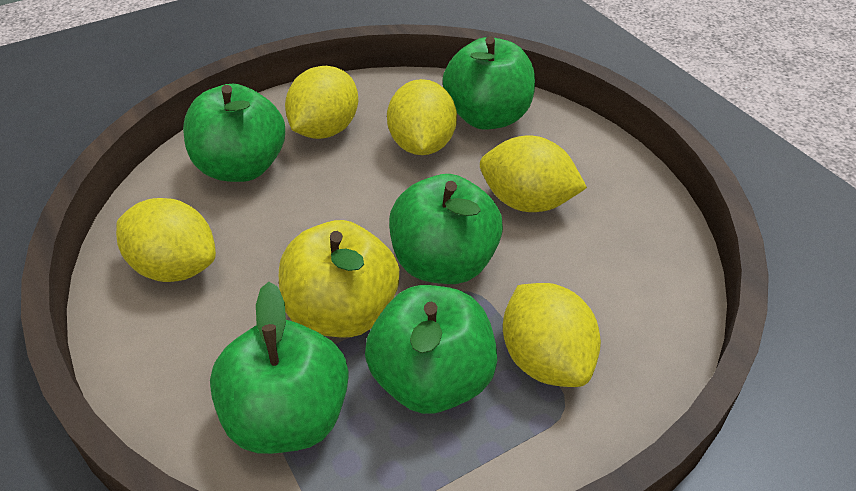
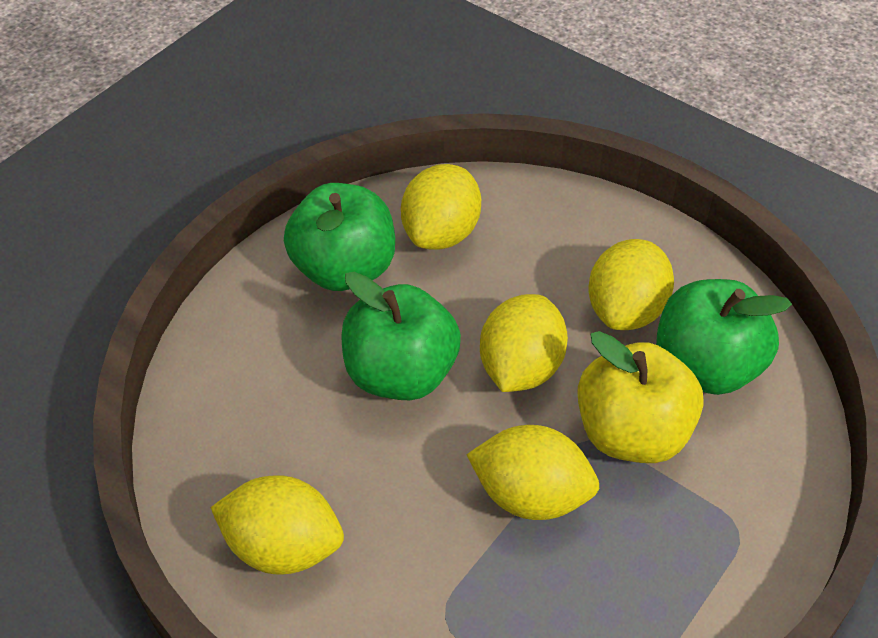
green apple: 5 -> 3

